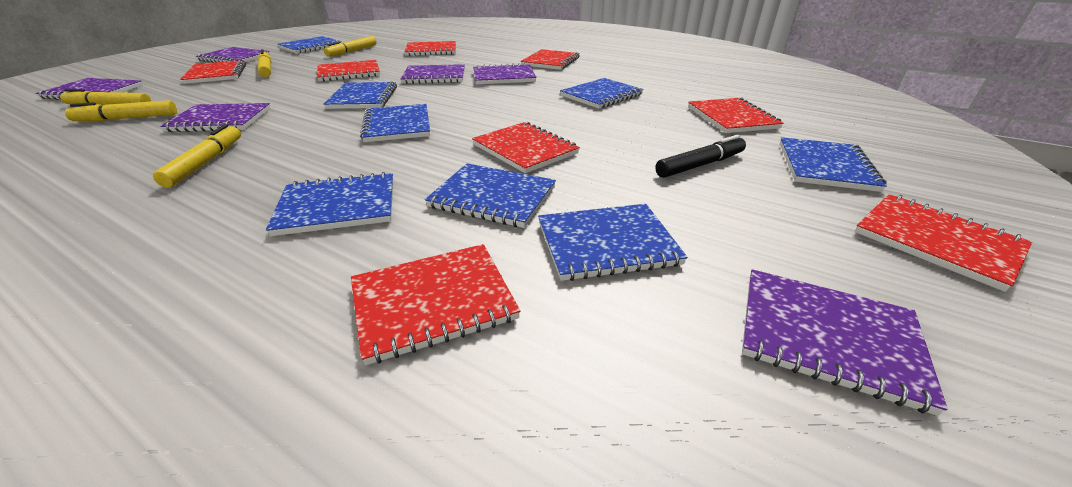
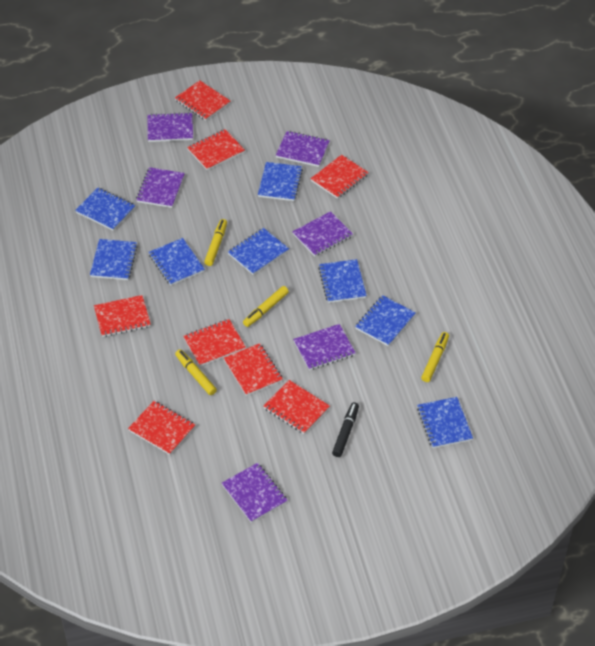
yellow marker: 5 -> 4

